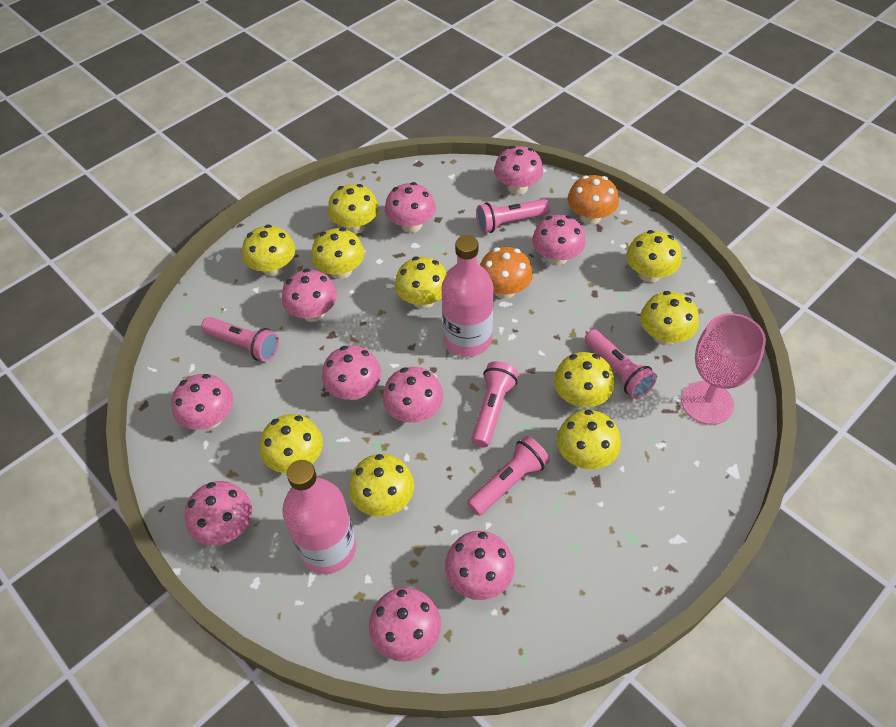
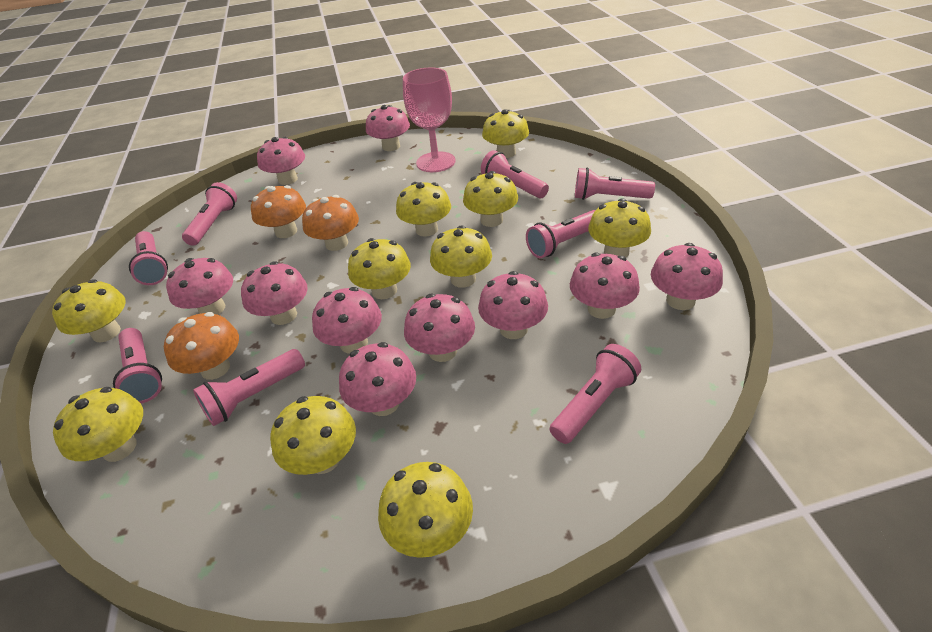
orange mushroom: 2 -> 3
pink bottle: 2 -> 0
pink flashlight: 5 -> 8

